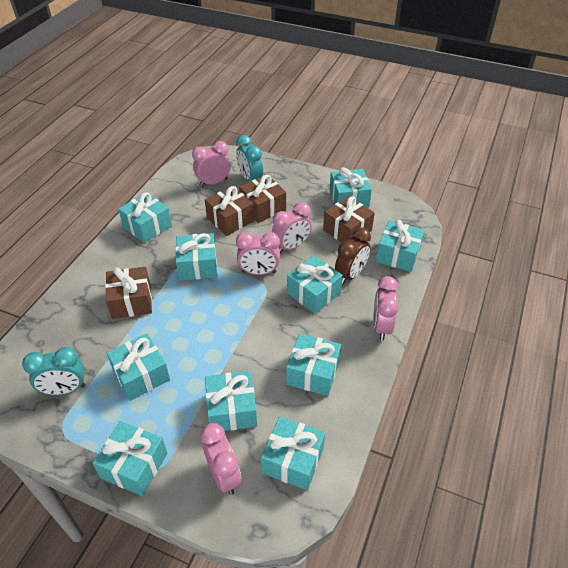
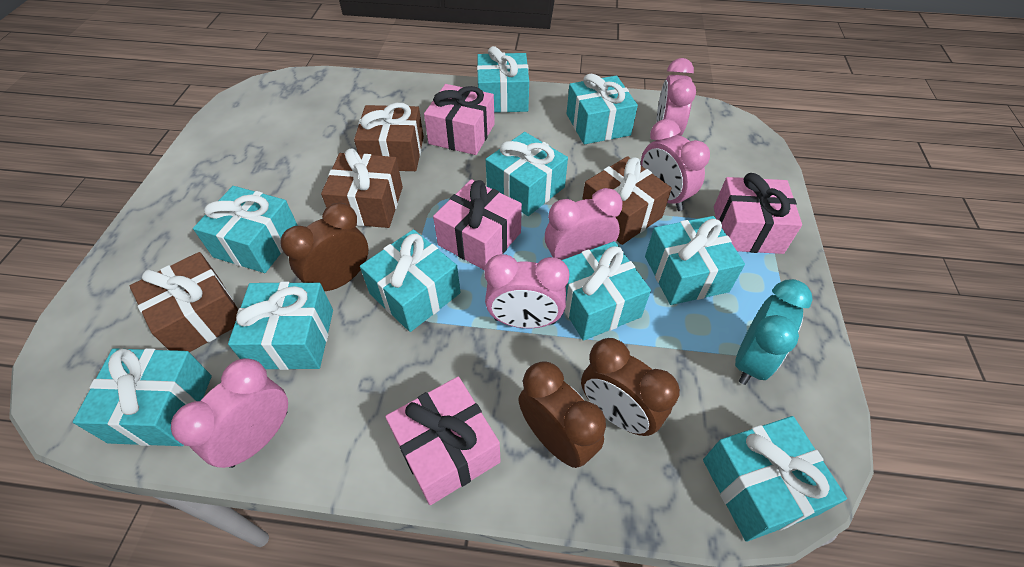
brown clock: 1 -> 3
pink gift: 0 -> 4
turquoise clock: 2 -> 1

